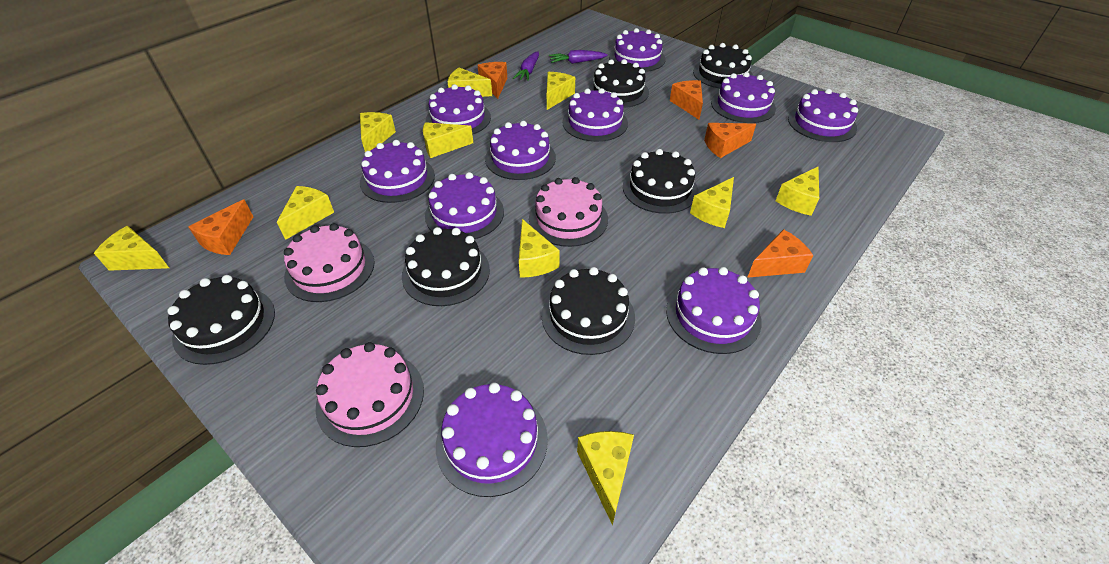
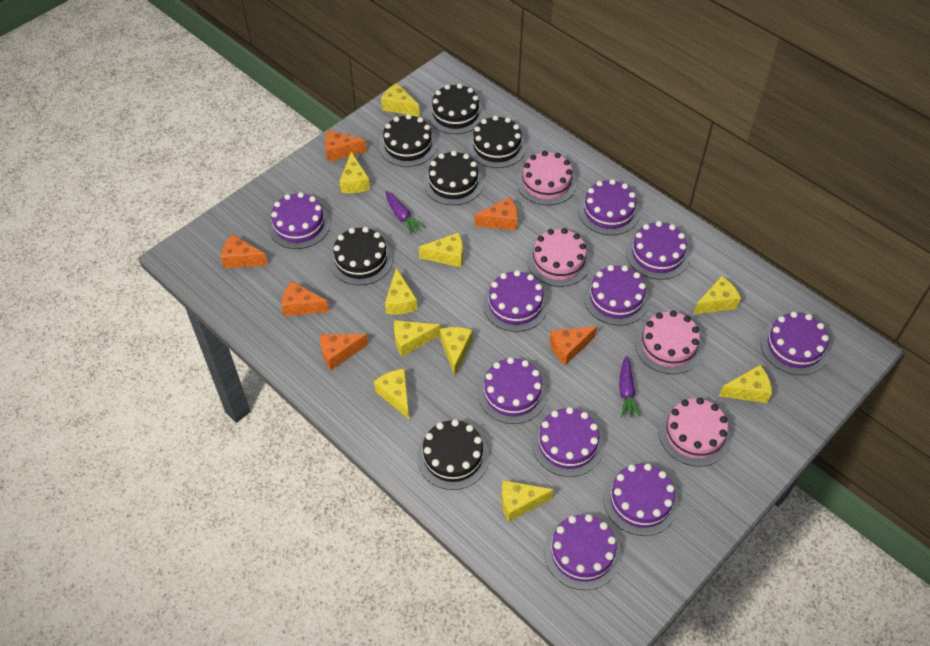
orange cheese: 5 -> 6
pink cake: 3 -> 4

